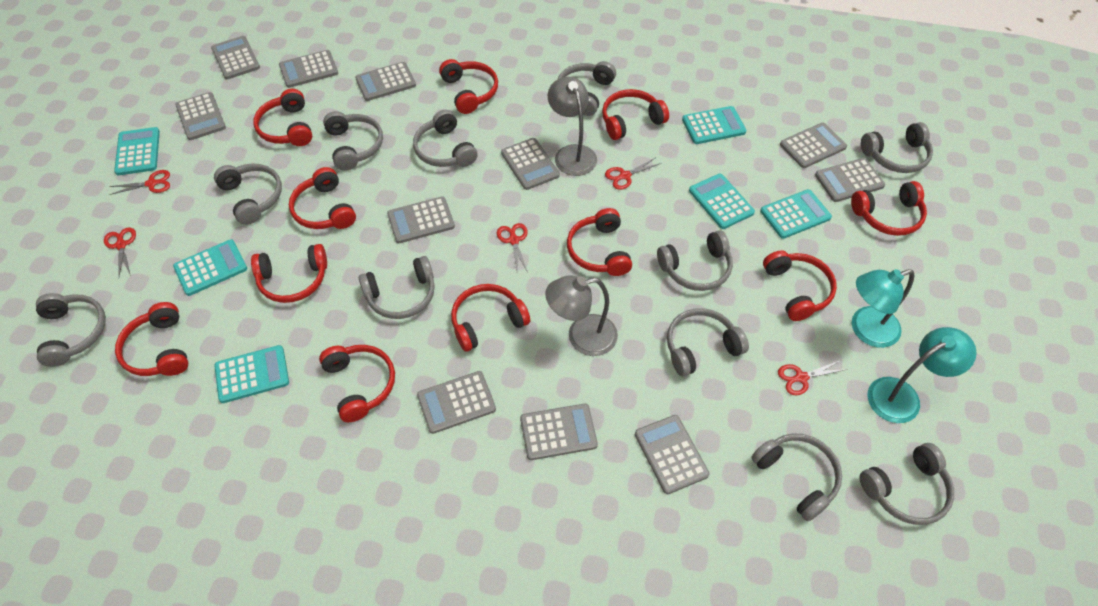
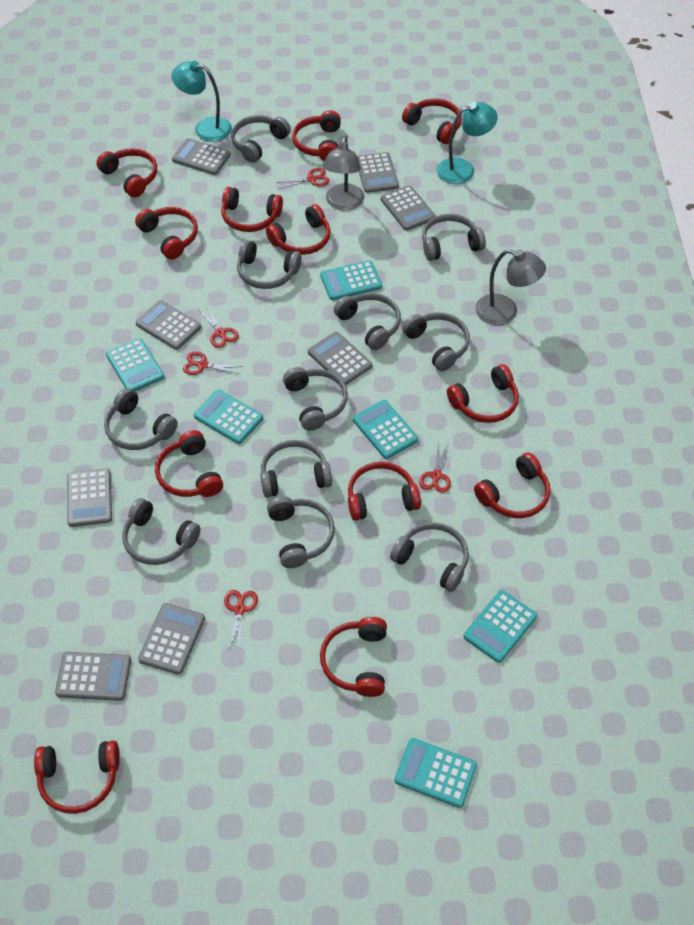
grey calculator: 11 -> 8
red headphones: 11 -> 12

